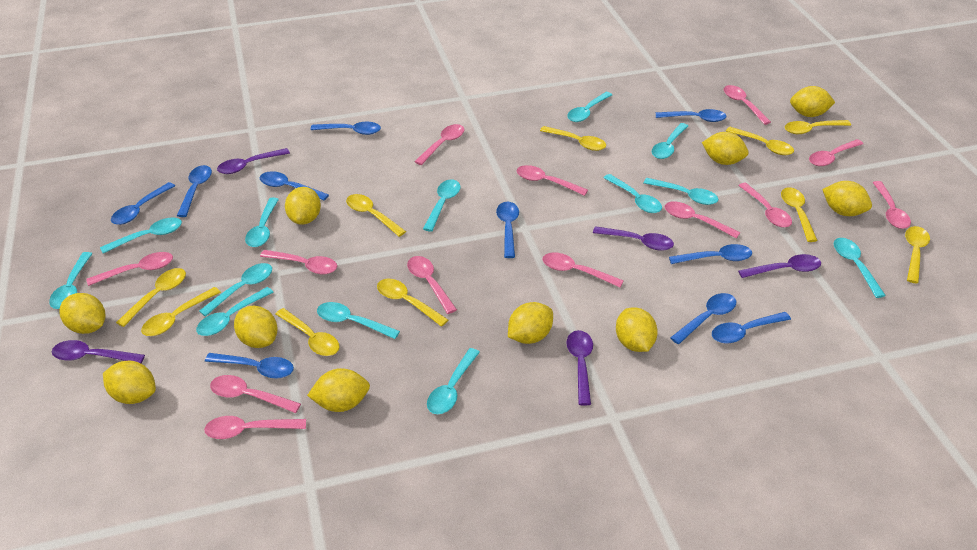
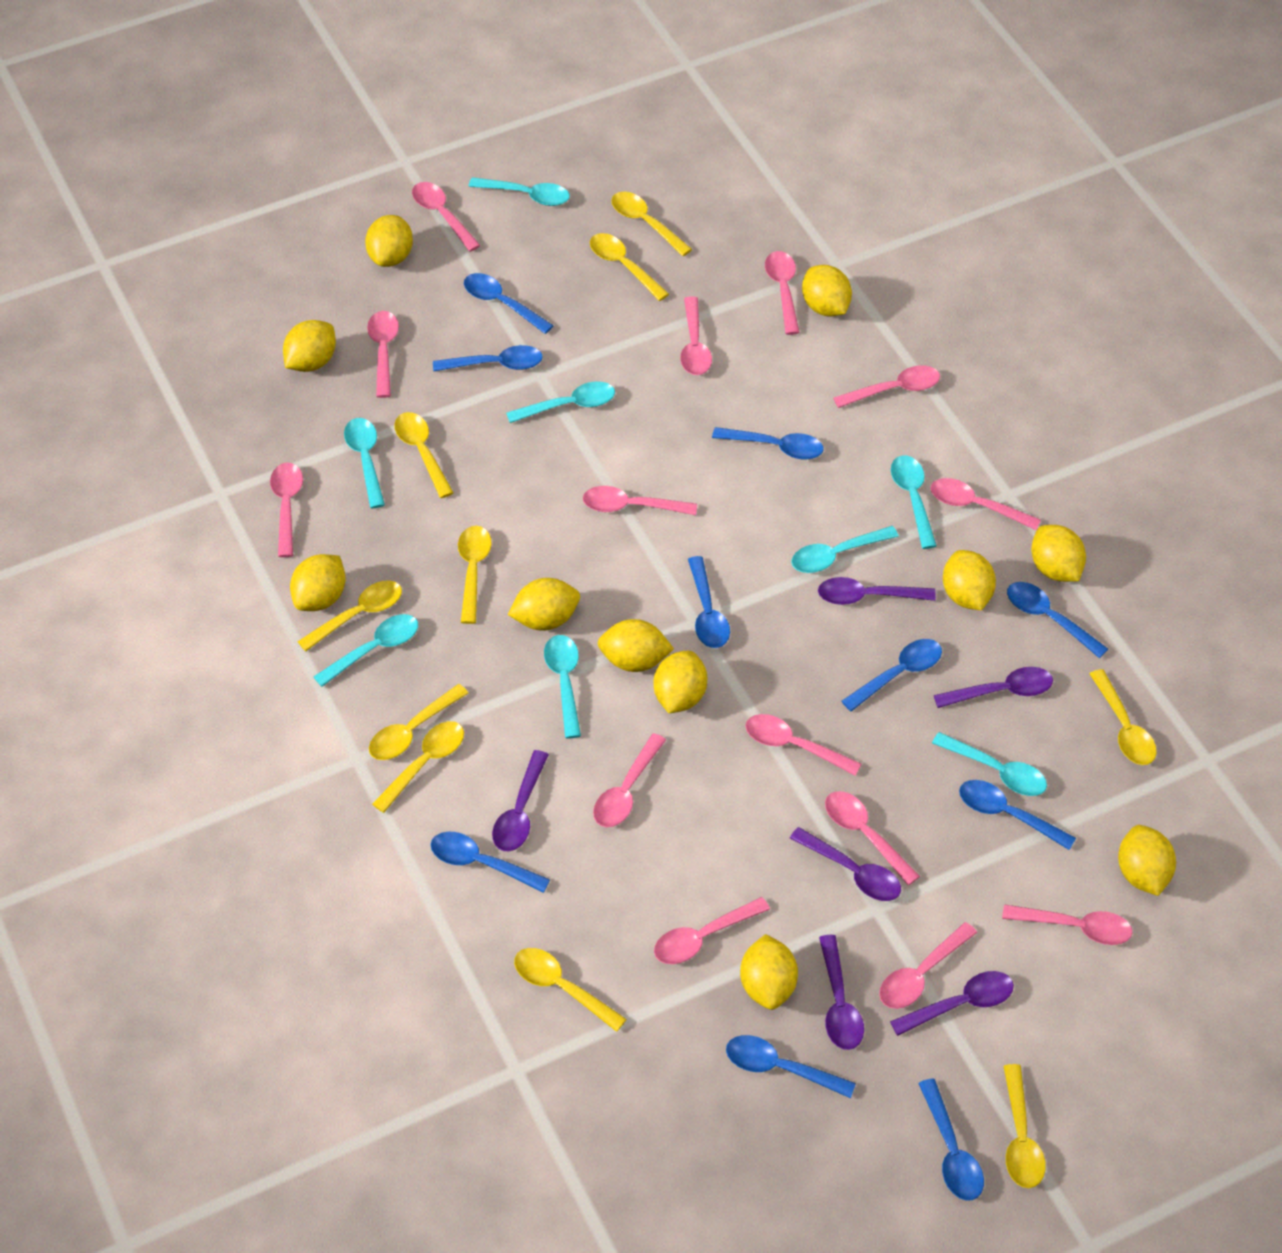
pink spoon: 13 -> 14
purple spoon: 5 -> 6
turquoise spoon: 13 -> 8
yellow lemon: 10 -> 11

